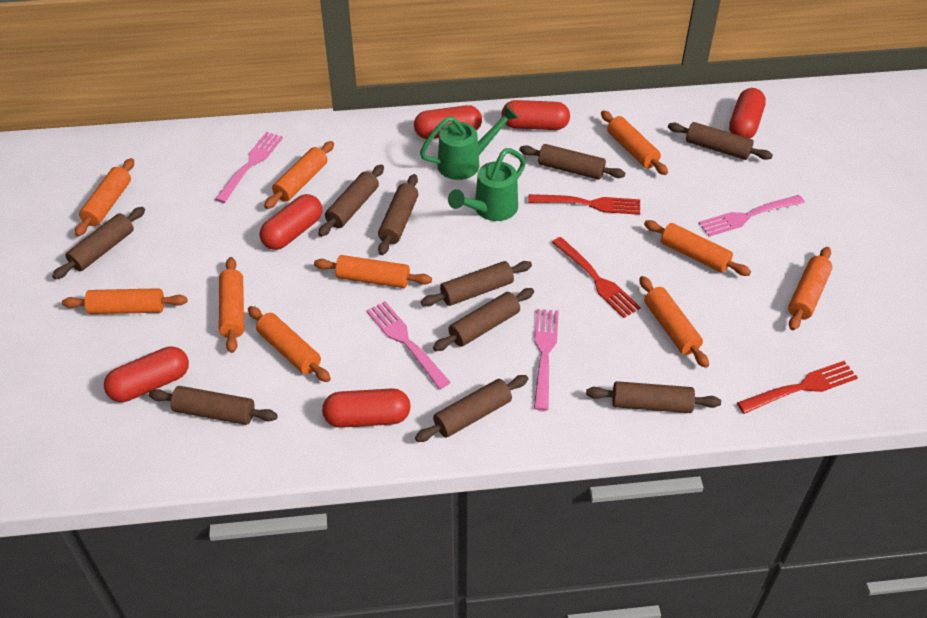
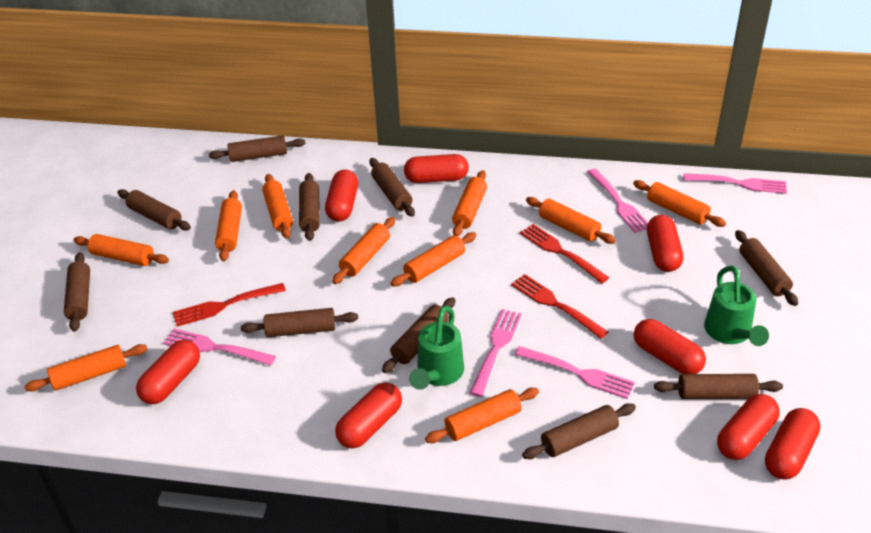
pink fork: 4 -> 5
red capsule: 6 -> 8

